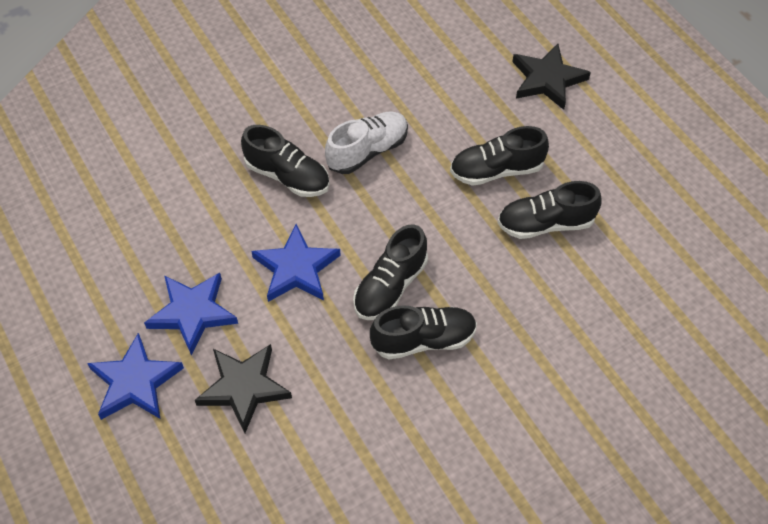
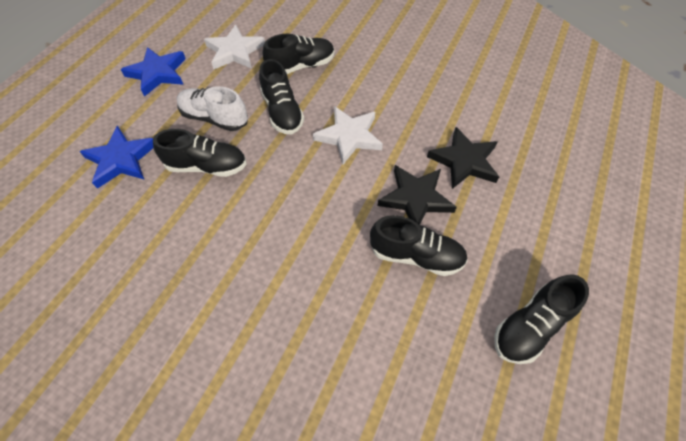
blue star: 3 -> 2
white star: 0 -> 2

